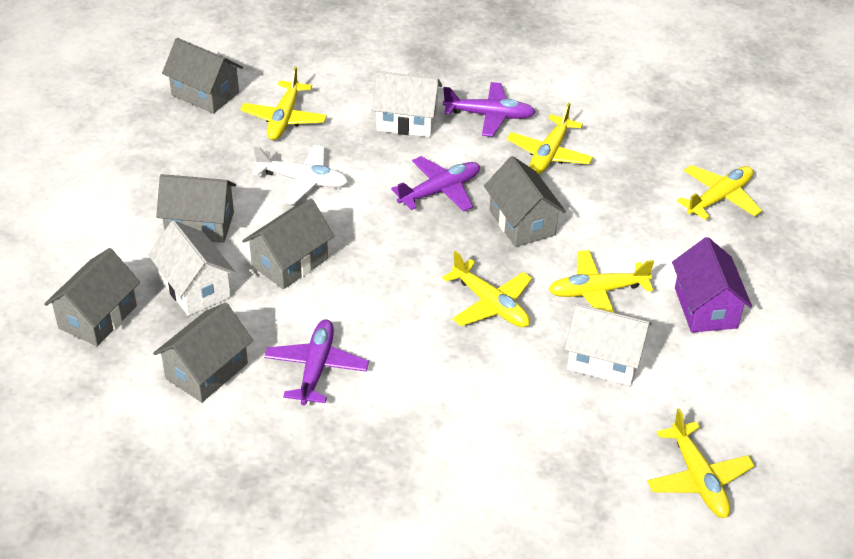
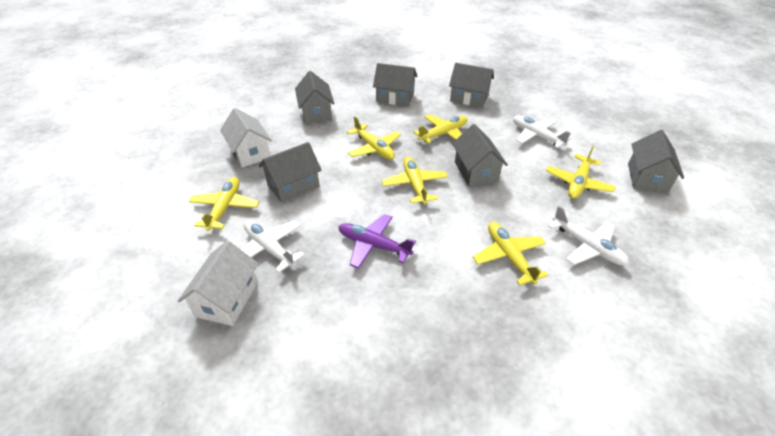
purple house: 1 -> 0
purple plane: 3 -> 1
white house: 3 -> 2
white plane: 1 -> 3

